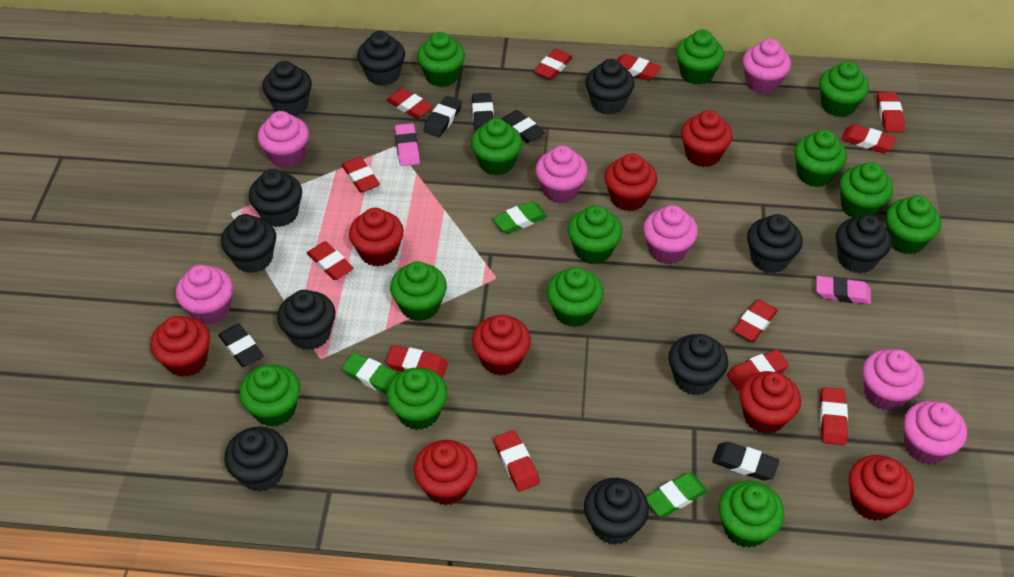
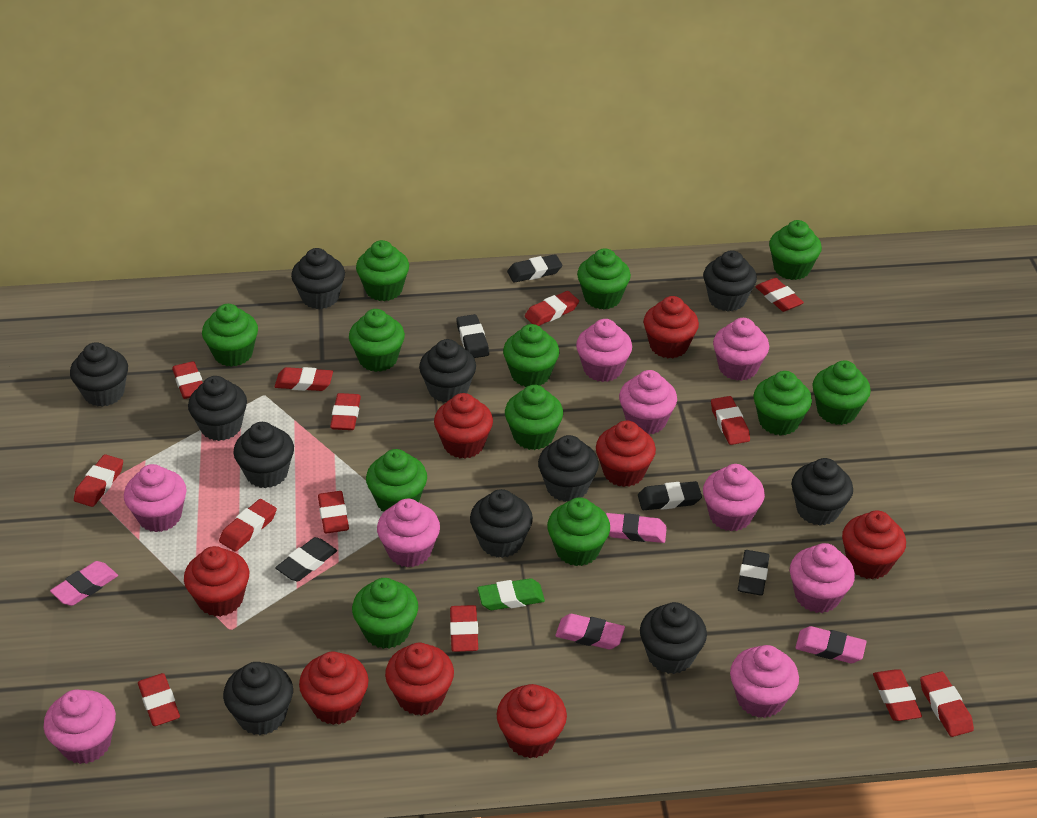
green cupcake: 13 -> 12
green eraser: 3 -> 1
pink cupcake: 7 -> 9
pink eraser: 2 -> 4
red eraser: 12 -> 13

